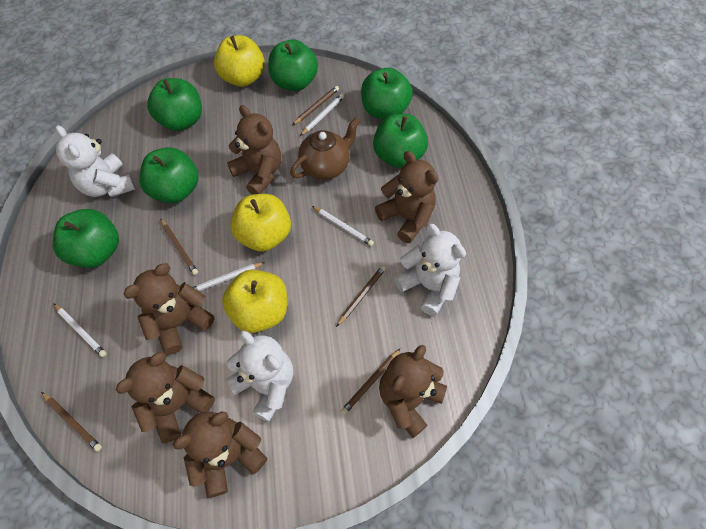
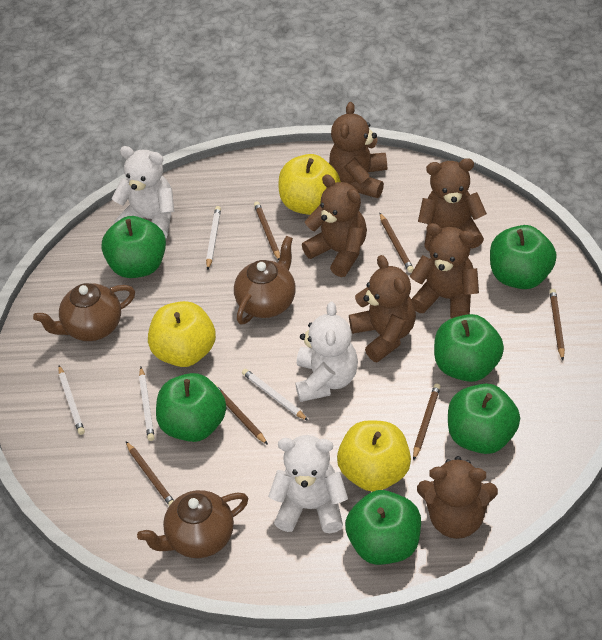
brown pencil: 5 -> 6
brown teapot: 1 -> 3

